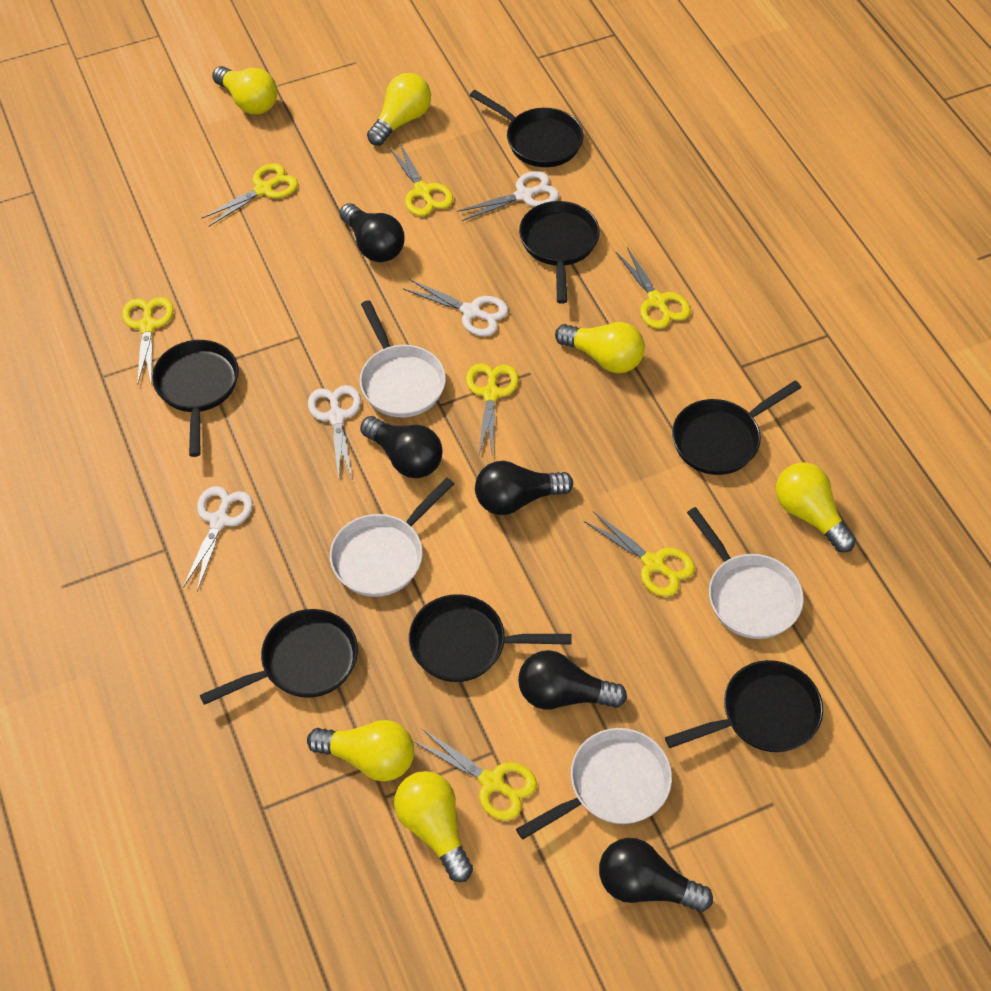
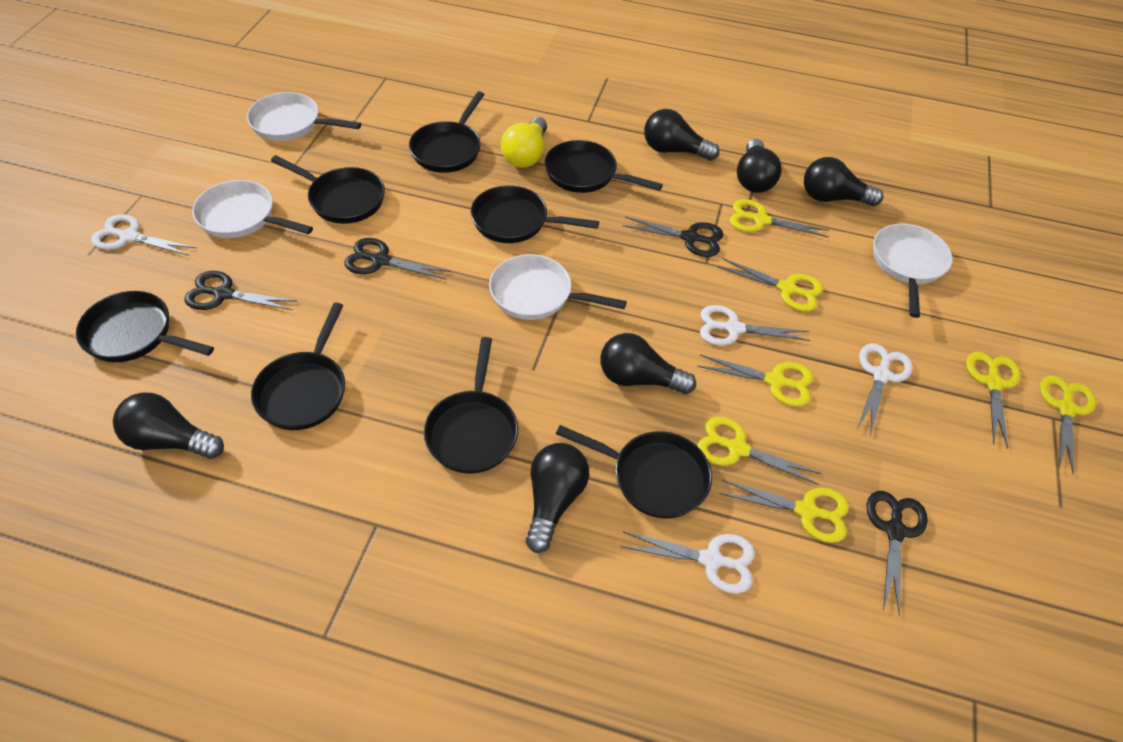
black light bulb: 5 -> 6
black pan: 7 -> 8
black scissors: 0 -> 4
yellow light bulb: 6 -> 1

